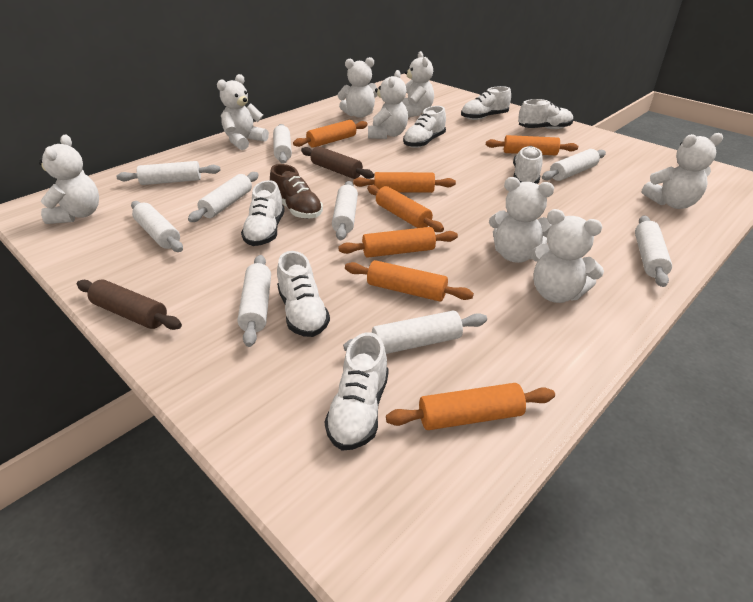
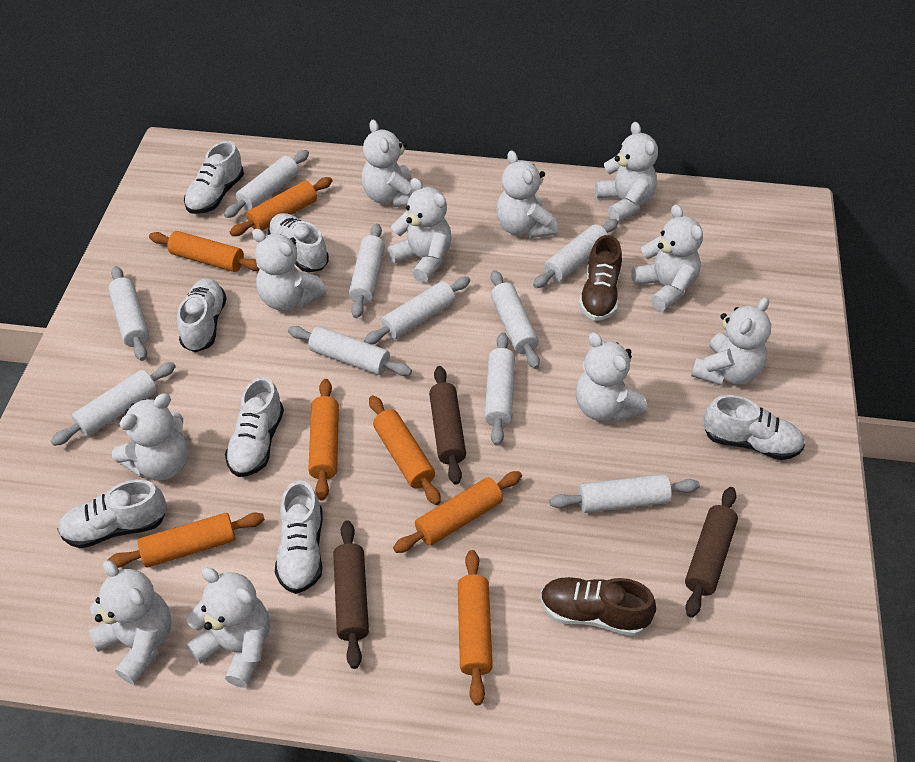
brown rolling pin: 2 -> 3
brown shoe: 1 -> 2
white rolling pin: 9 -> 10
white teddy bear: 8 -> 11

